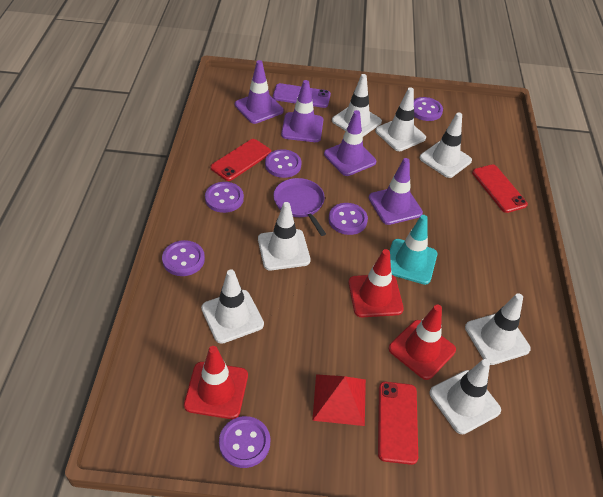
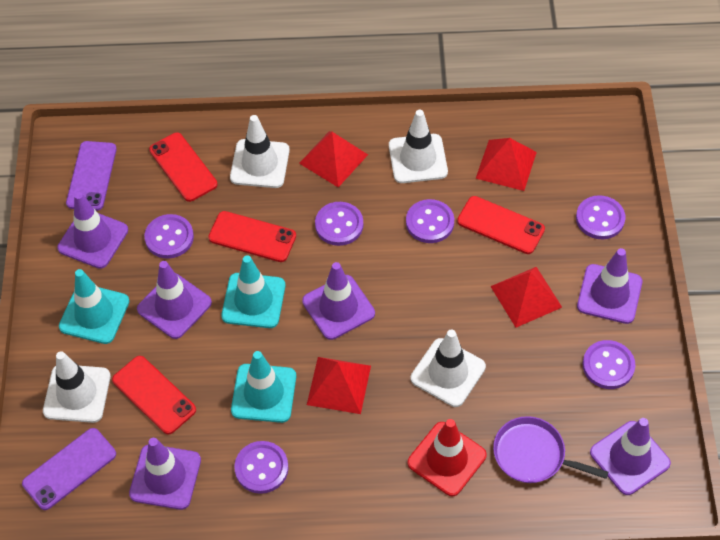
purple phone: 1 -> 2
purple traffic cone: 4 -> 6
red phone: 3 -> 4
red pyramid: 1 -> 4
red traffic cone: 3 -> 1
turquoise traffic cone: 1 -> 3
white traffic cone: 7 -> 4

